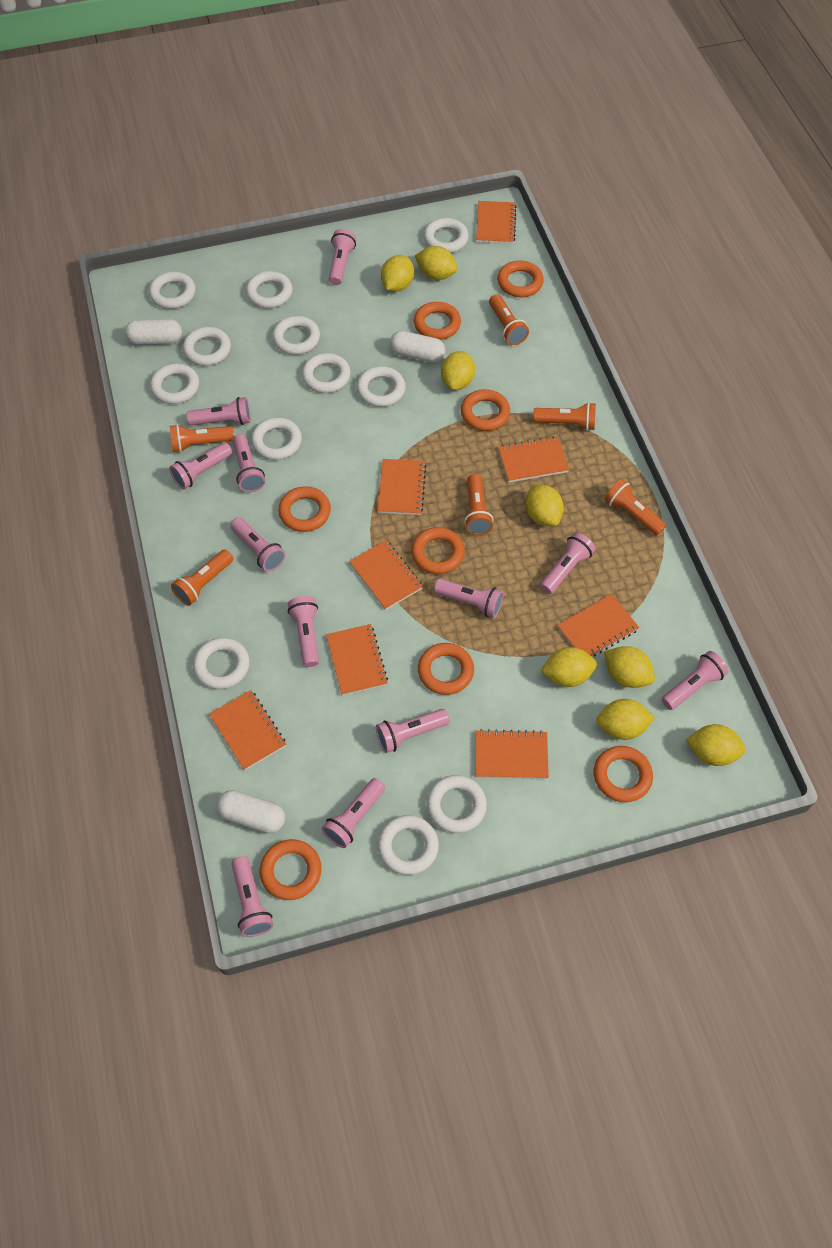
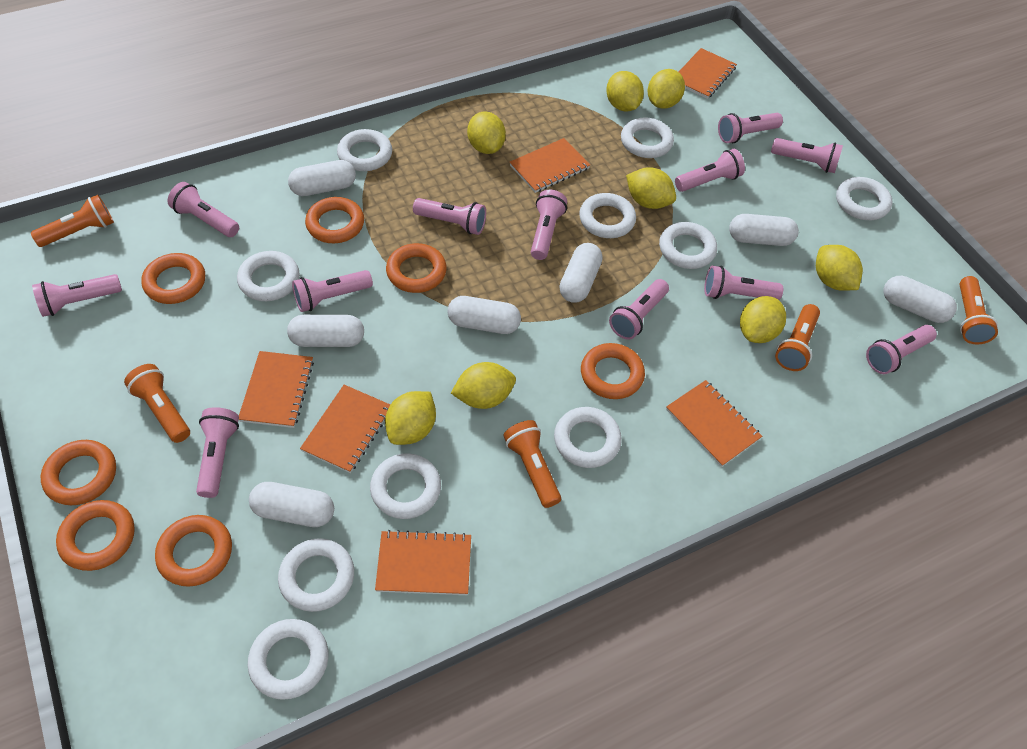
orange flashlight: 6 -> 5
orange notebook: 8 -> 6
orange ring: 8 -> 7
white capsule: 3 -> 7
white ring: 12 -> 10

